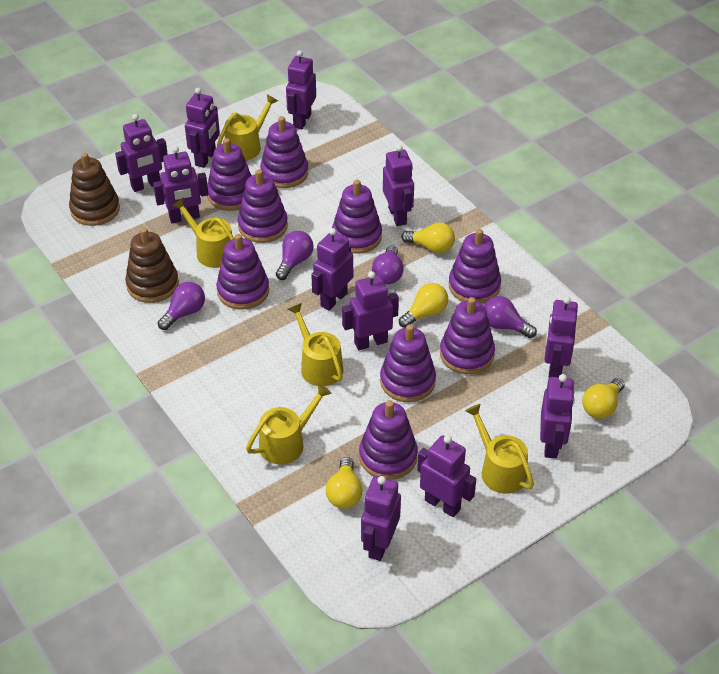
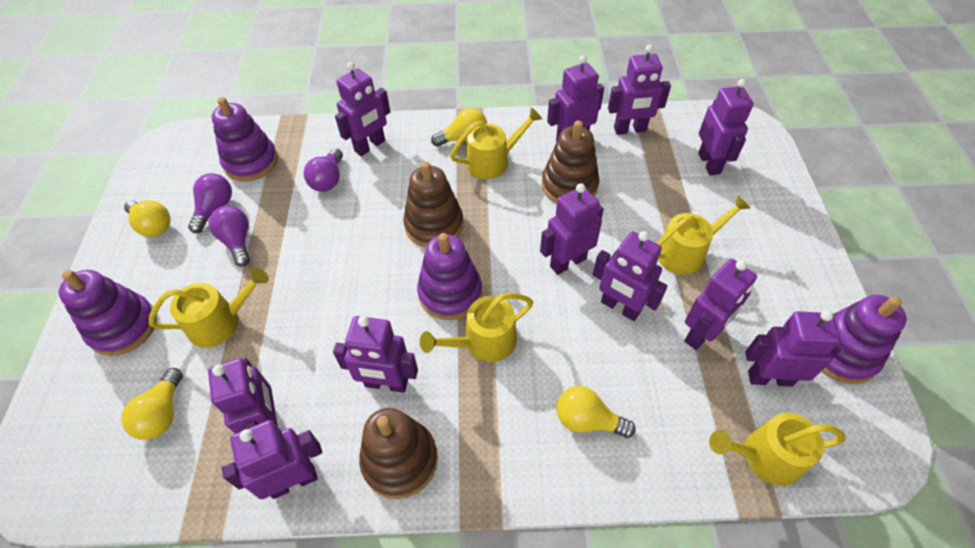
brown stacking toy: 2 -> 3
purple light bulb: 4 -> 3
purple stacking toy: 9 -> 4

